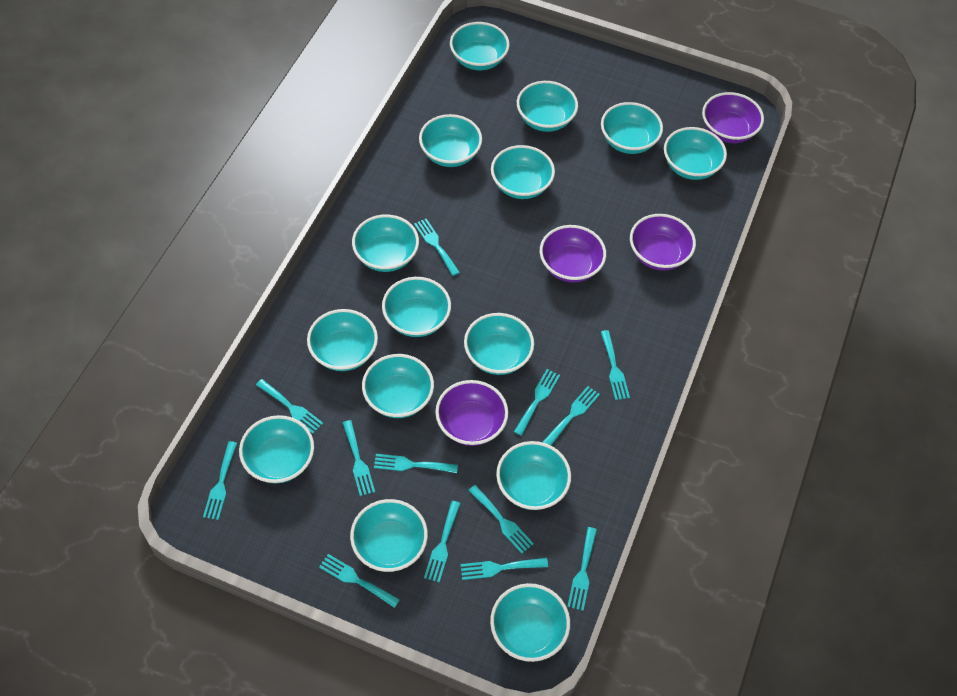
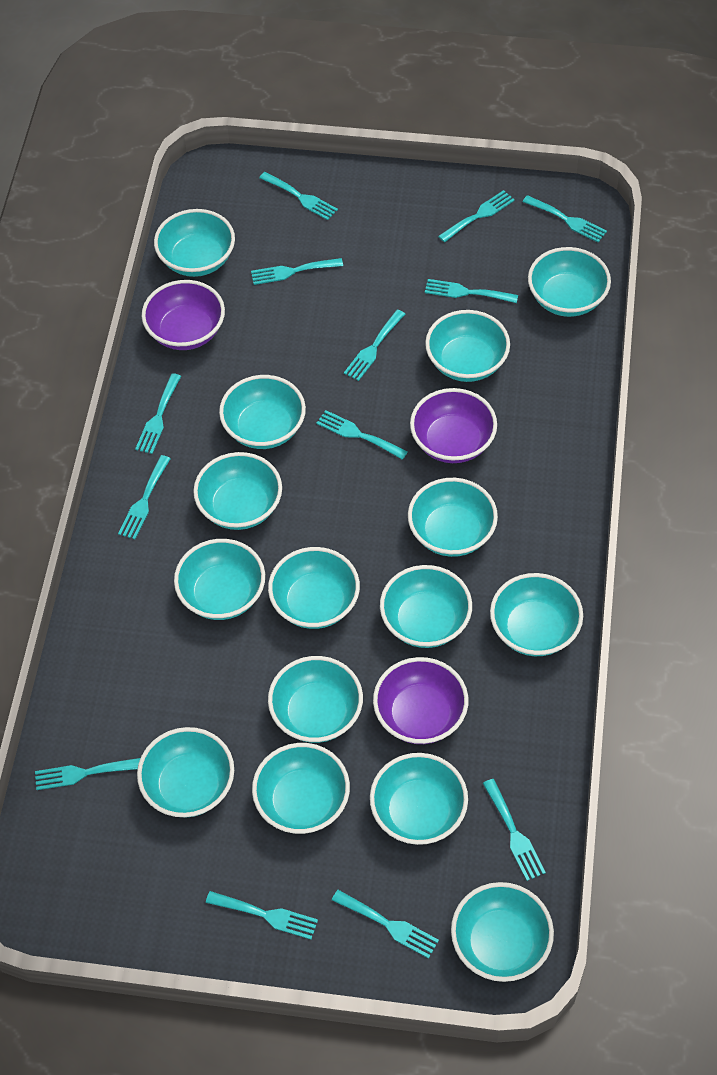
purple bowl: 4 -> 3

